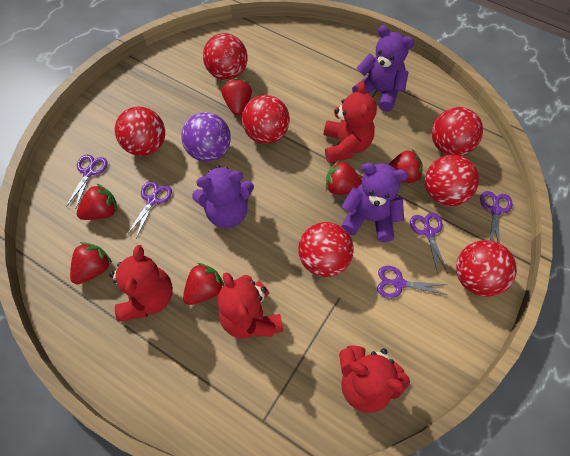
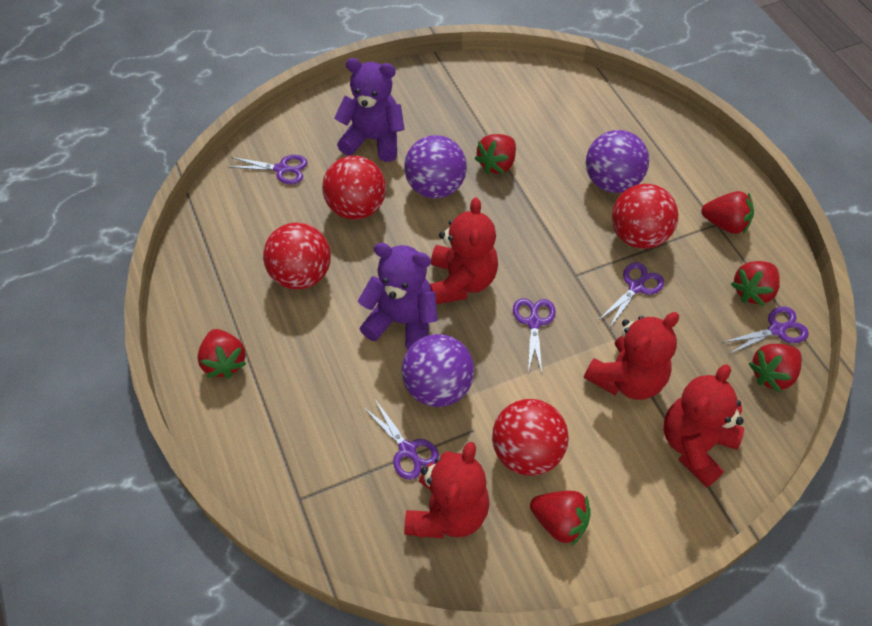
purple ball: 1 -> 3
purple teddy bear: 3 -> 2
red ball: 7 -> 4

